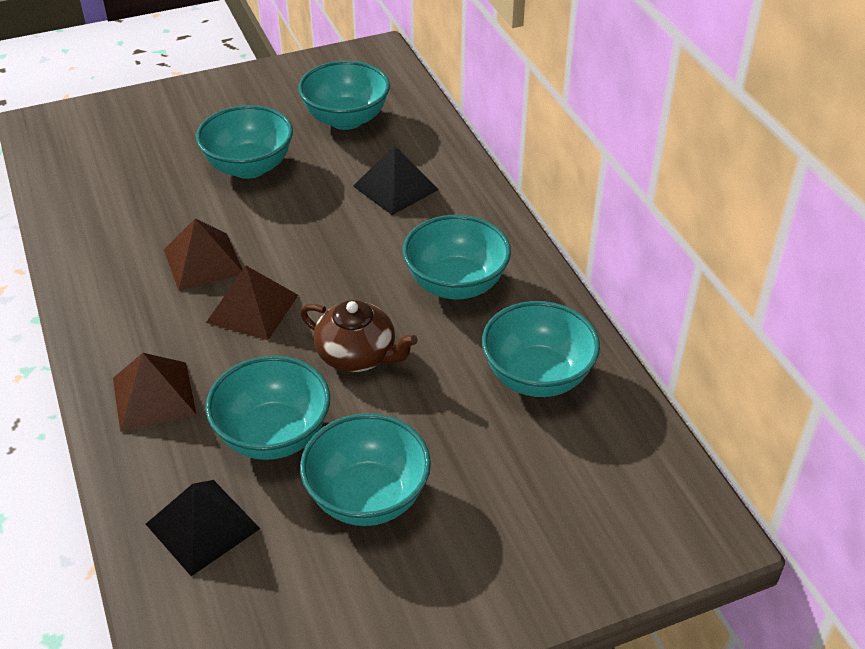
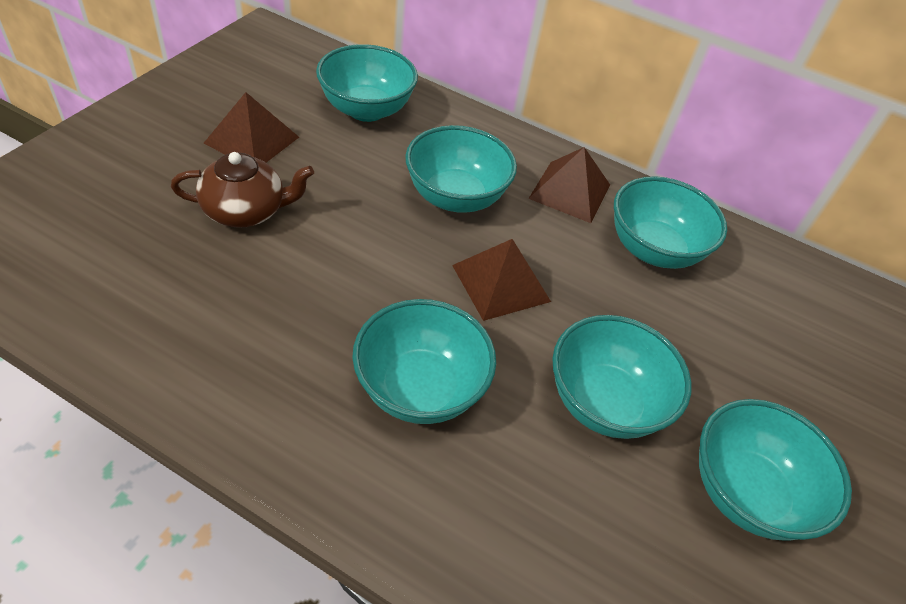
black pyramid: 2 -> 0

